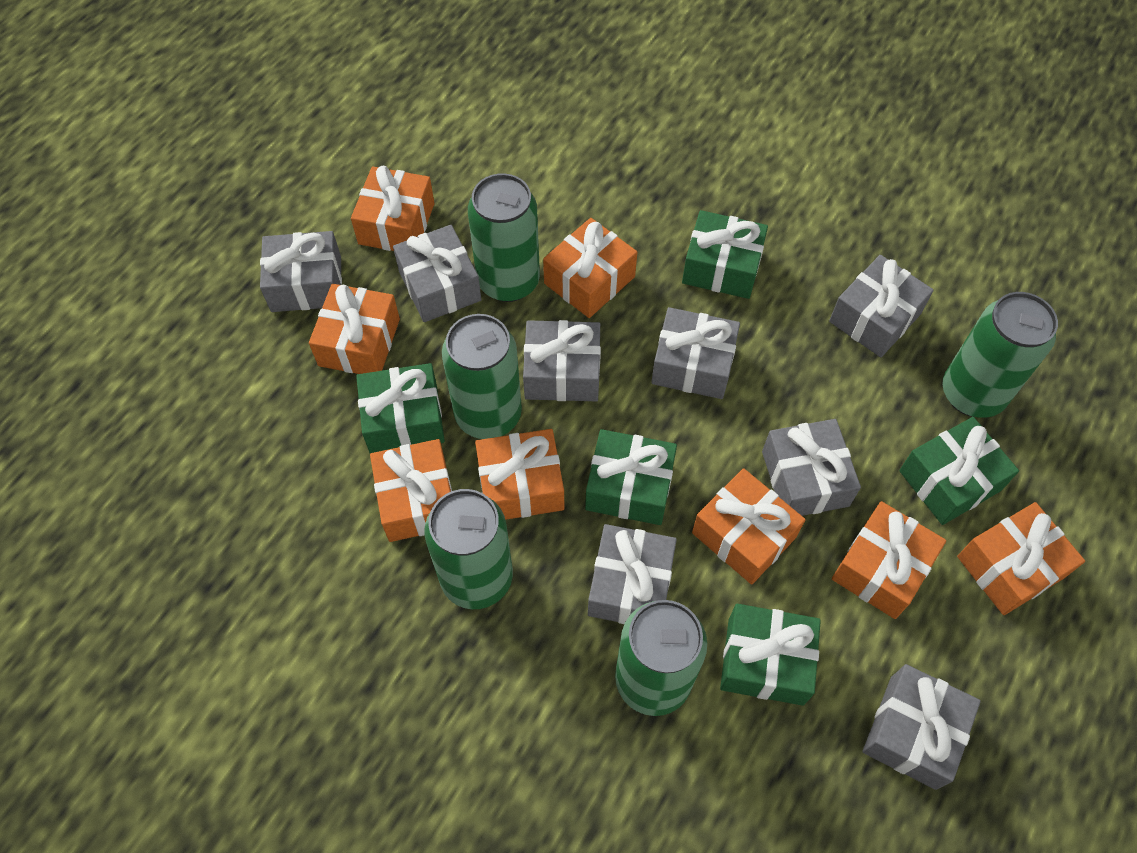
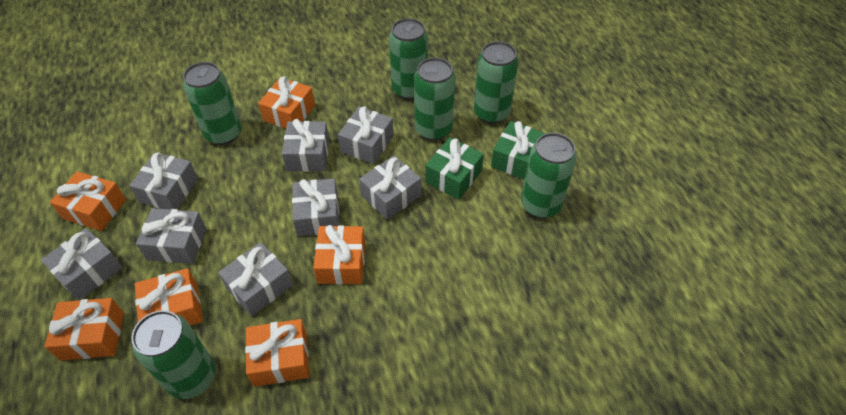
green can: 5 -> 6
green gift: 5 -> 2
orange gift: 8 -> 6

